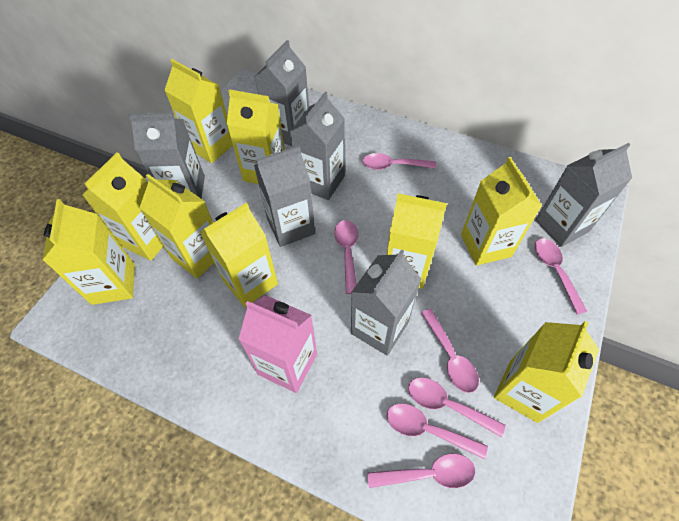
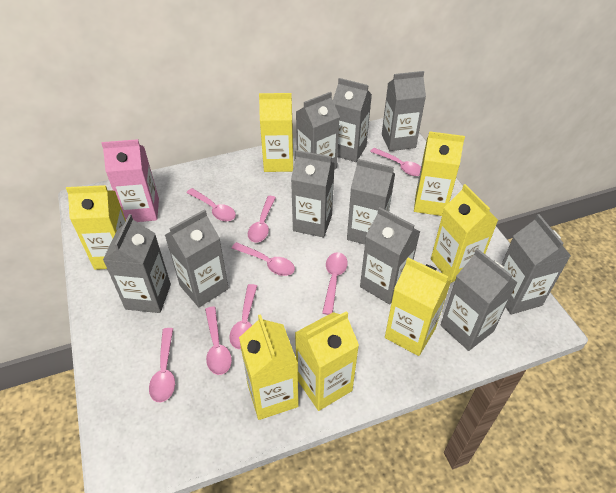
grey carton: 6 -> 10
pink spoon: 7 -> 8
yellow carton: 9 -> 7

